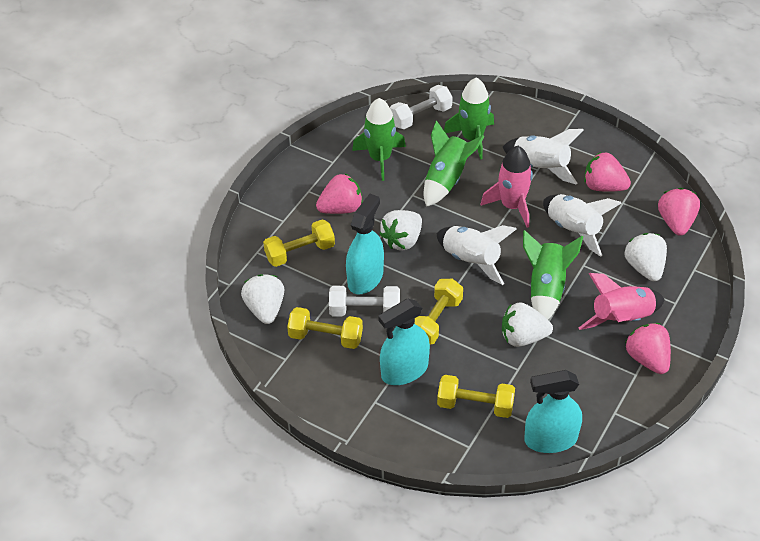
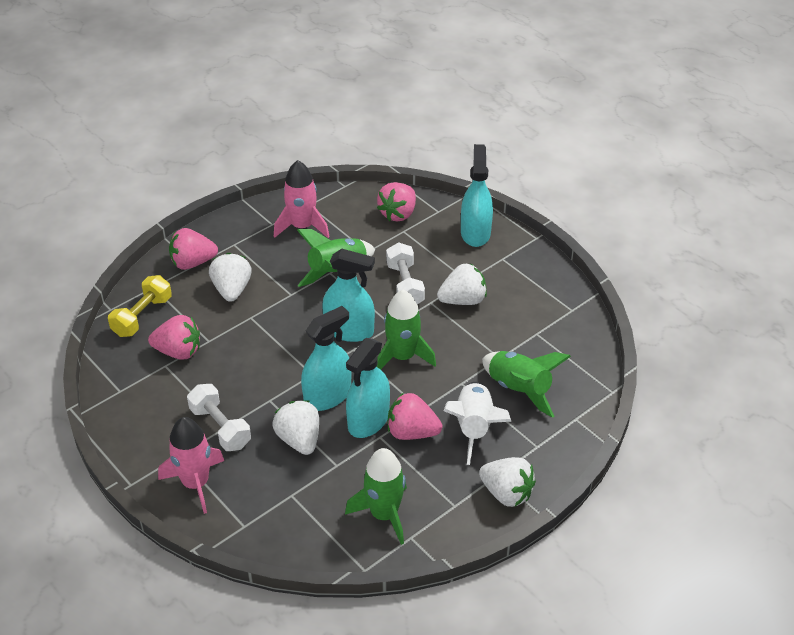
turquoise spray bottle: 3 -> 4
white rocket: 3 -> 1
yellow dumbbell: 4 -> 1

